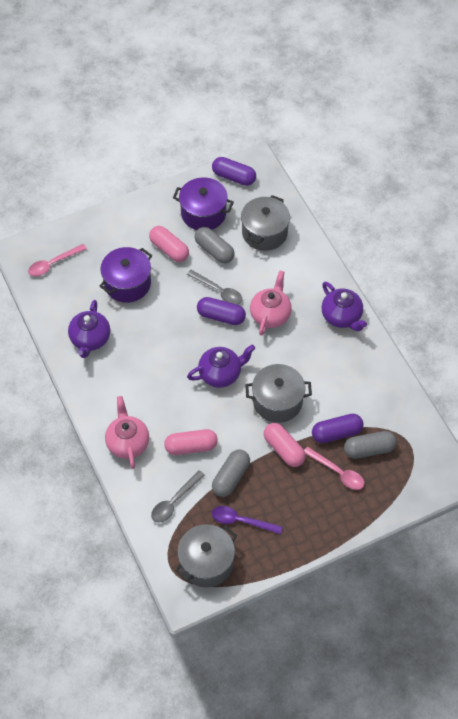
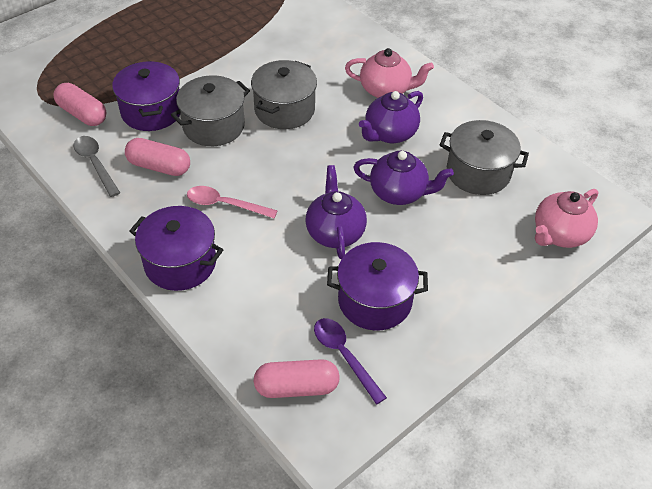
grey capsule: 3 -> 0
grey spoon: 2 -> 1
pink spoon: 2 -> 1
purple capsule: 3 -> 0
purple pot: 2 -> 3

